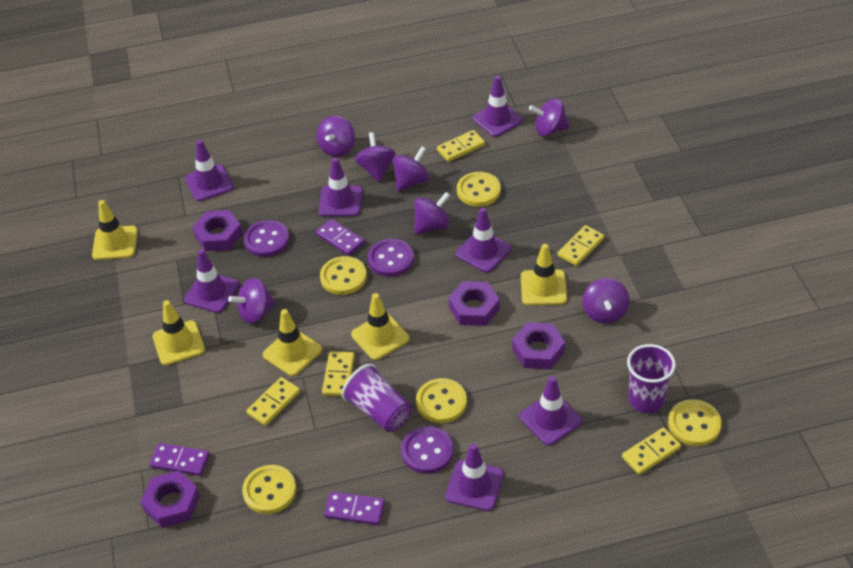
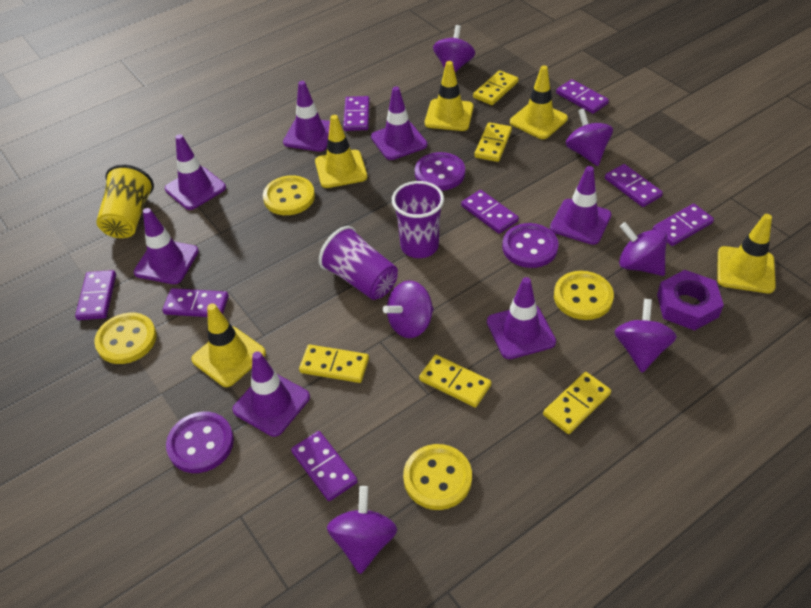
purple domino: 3 -> 8
purple nut: 4 -> 1
purple spinning top: 7 -> 6
yellow button: 5 -> 4
yellow cup: 0 -> 1

